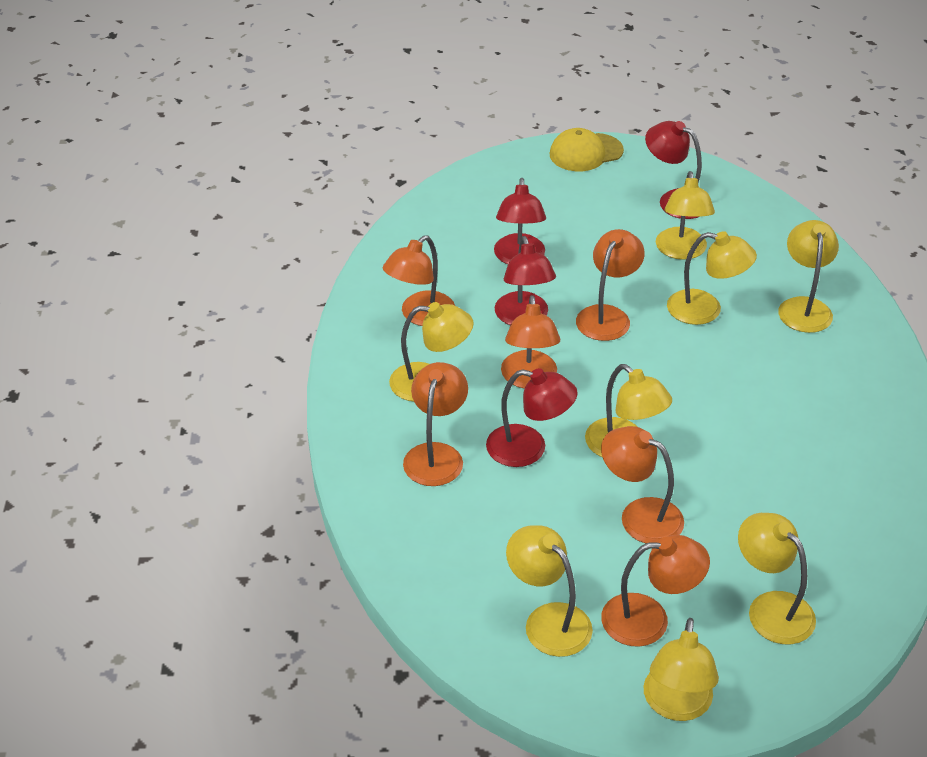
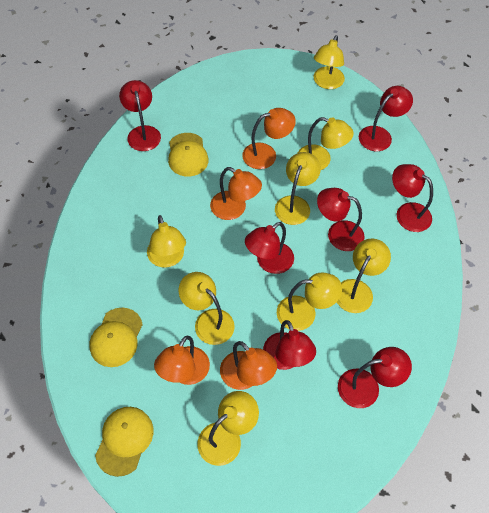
orange lamp: 6 -> 4
red lamp: 4 -> 7
yellow cap: 1 -> 3

